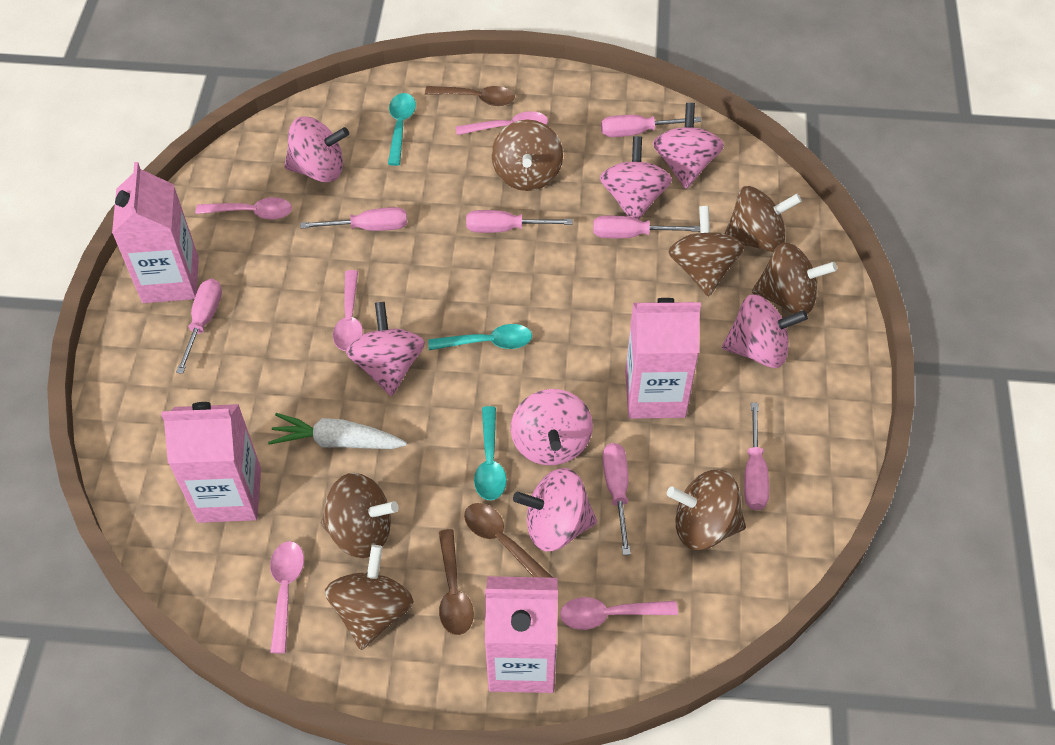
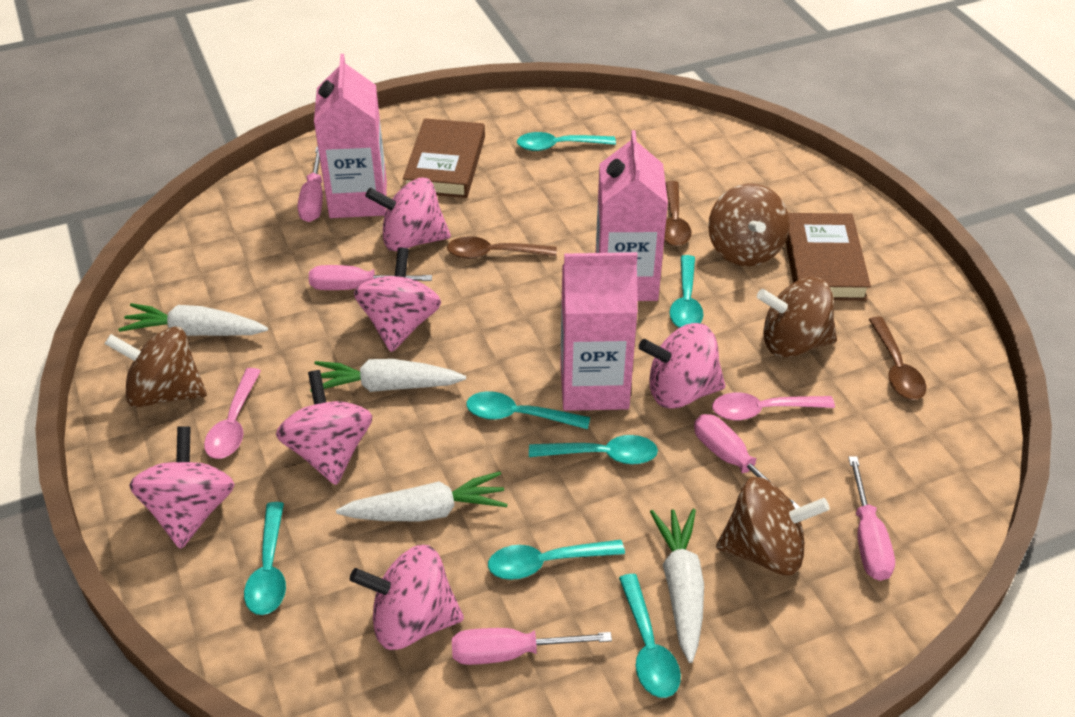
brown book: 0 -> 2
brown spinning top: 7 -> 4
pink carton: 4 -> 3
pink screwdriver: 7 -> 5
pink spinning top: 7 -> 6
pink spoon: 5 -> 2
turquoise spoon: 3 -> 7
white carrot: 1 -> 4

